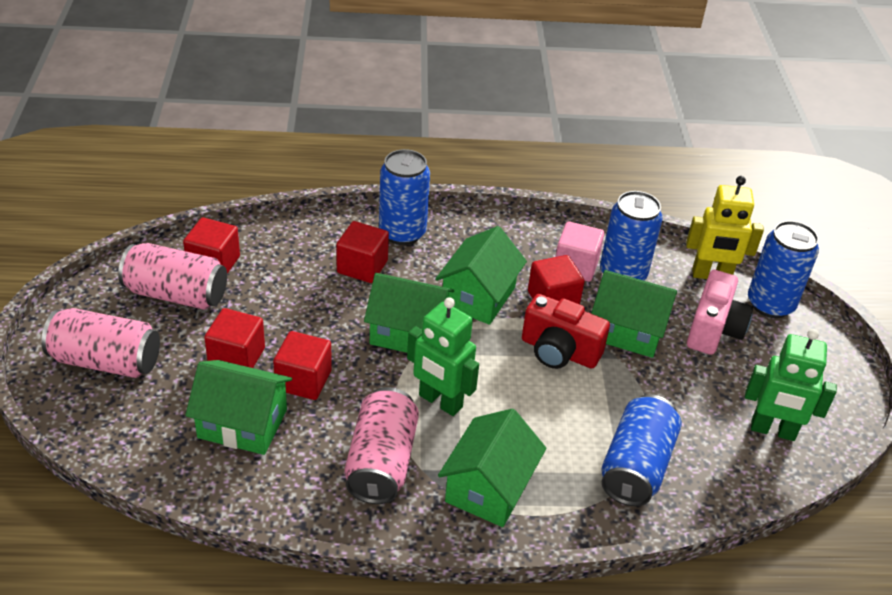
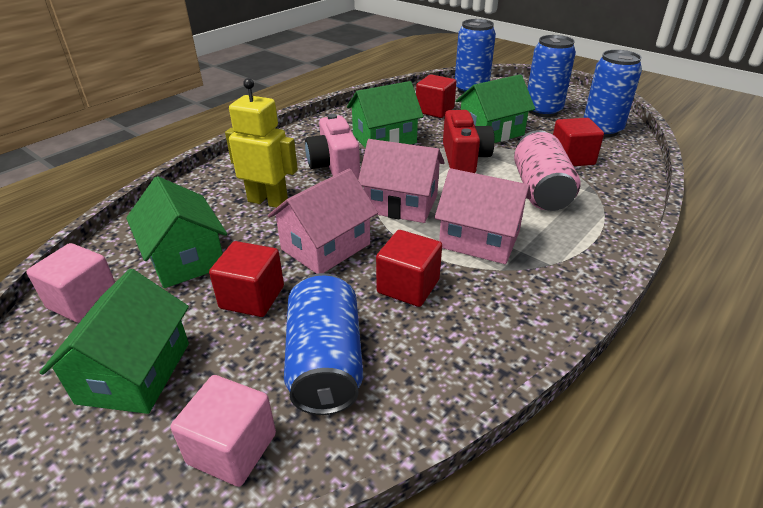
green house: 5 -> 4
green robot: 2 -> 0
pink can: 3 -> 1
pink cube: 1 -> 2
pink house: 0 -> 3
red cube: 5 -> 4

